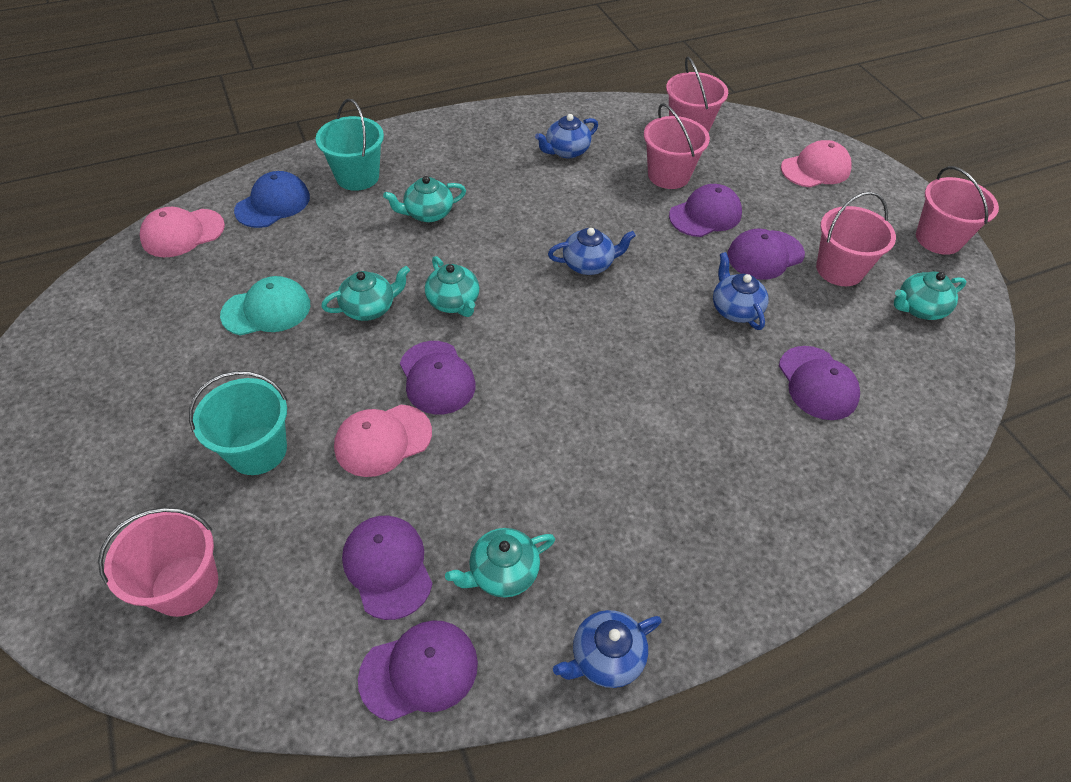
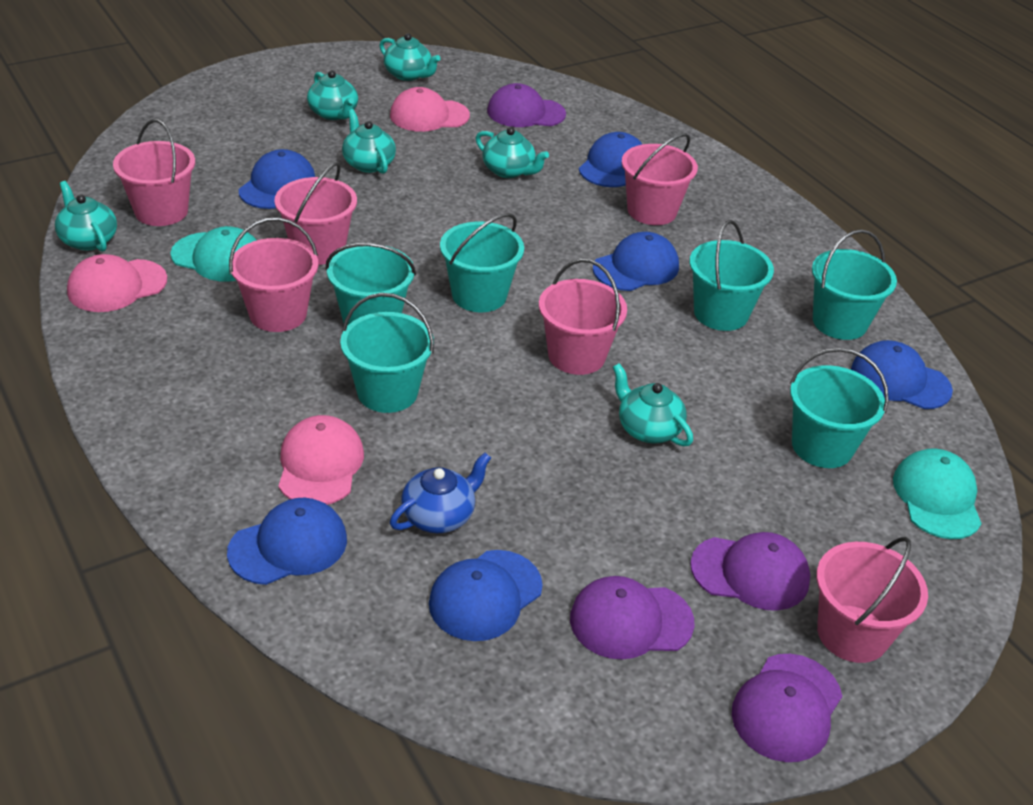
blue cap: 1 -> 6
blue teapot: 4 -> 1
pink bucket: 5 -> 6
purple cap: 6 -> 4
turquoise bucket: 2 -> 6
turquoise cap: 1 -> 2
turquoise teapot: 5 -> 6

